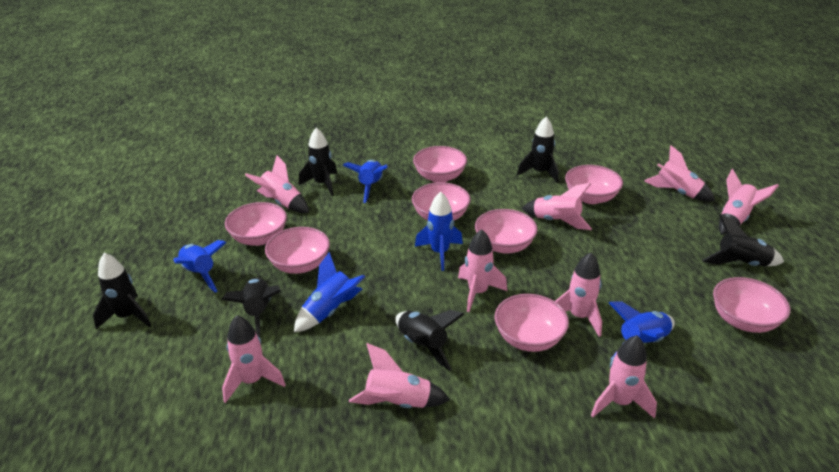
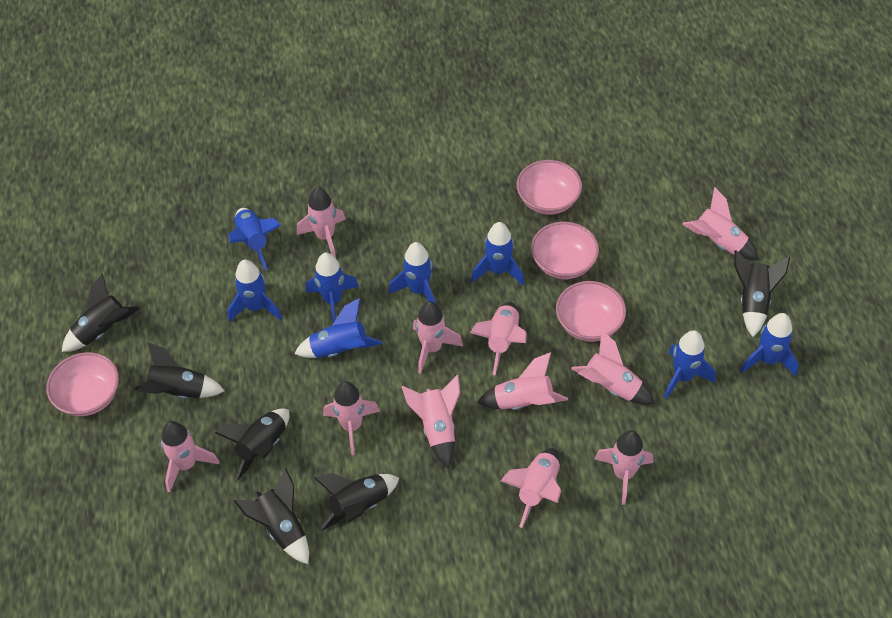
blue rocket: 5 -> 8
pink bowl: 8 -> 4
pink rocket: 9 -> 11

